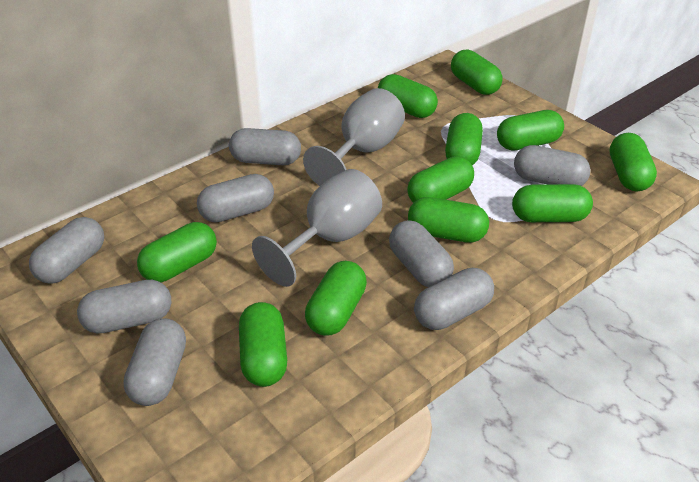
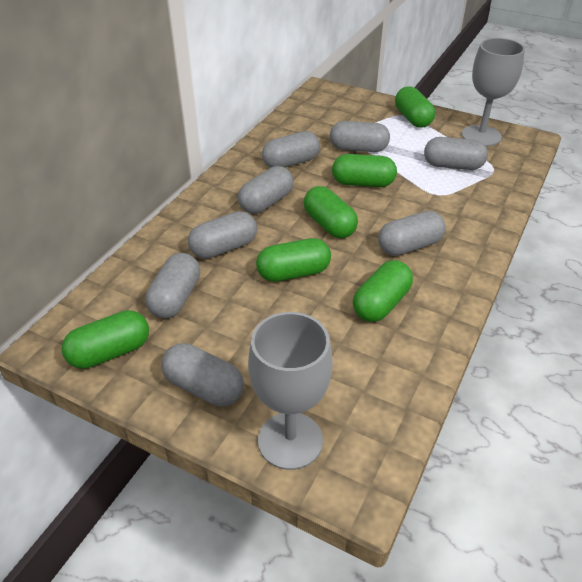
green capsule: 11 -> 6

